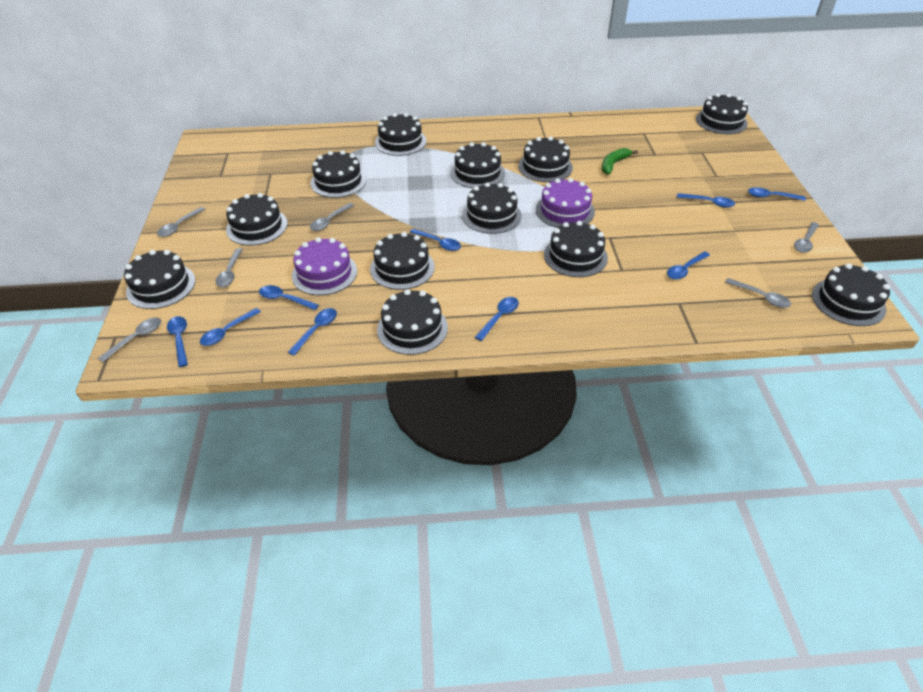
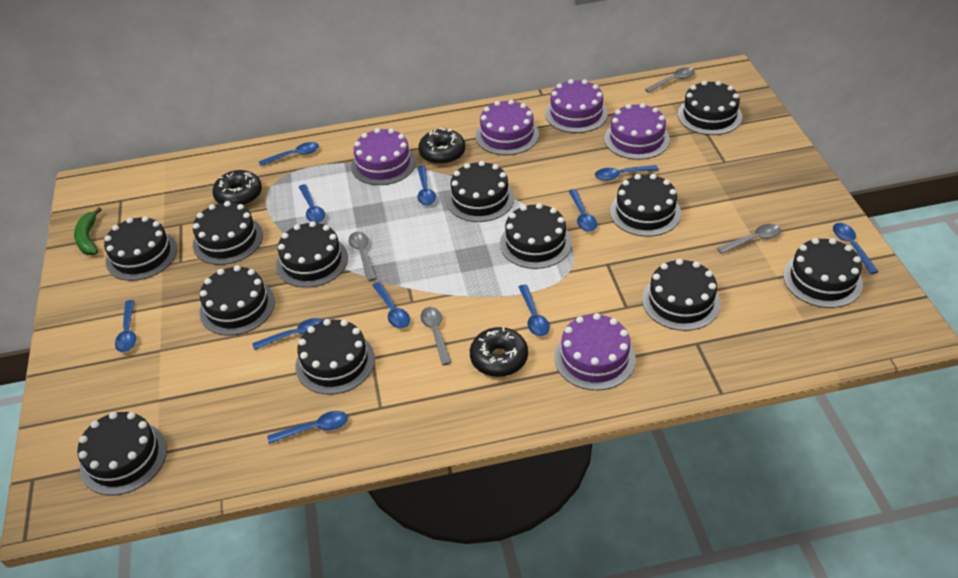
black donut: 0 -> 3
blue spoon: 9 -> 11
grey spoon: 6 -> 4
purple cake: 2 -> 5

